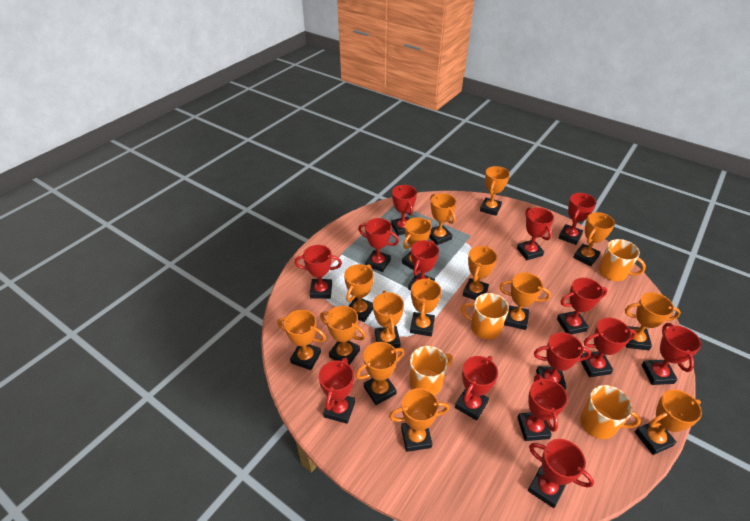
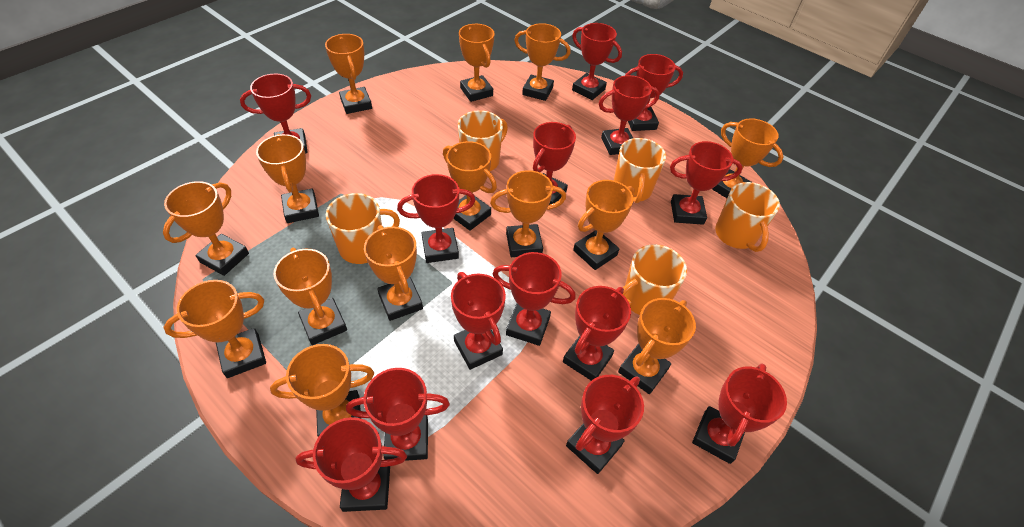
orange mug: 4 -> 5
orange trophy: 15 -> 14

